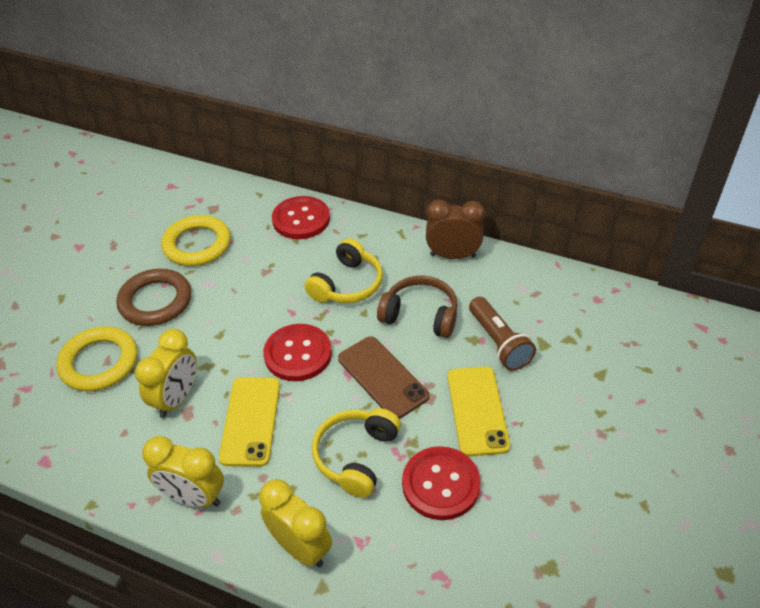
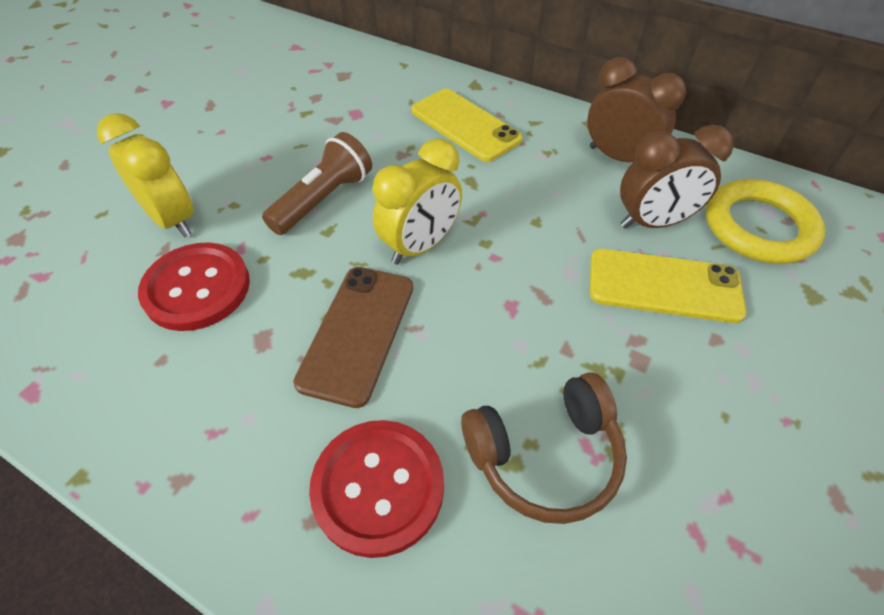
brown clock: 1 -> 2
brown ring: 1 -> 0
red button: 3 -> 2
yellow clock: 3 -> 2
yellow headphones: 2 -> 0
yellow ring: 2 -> 1

